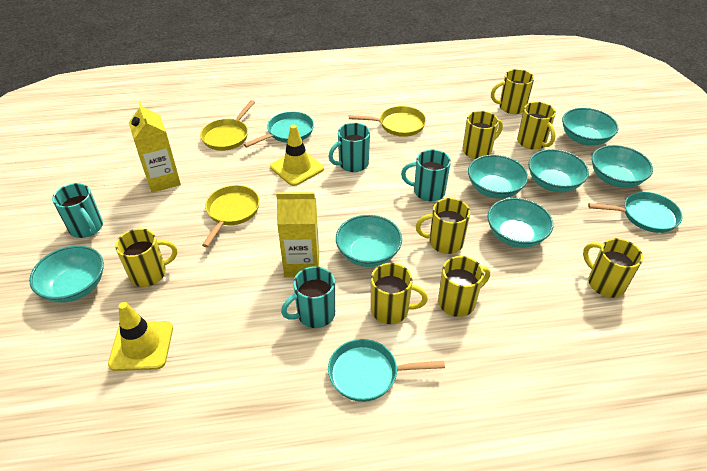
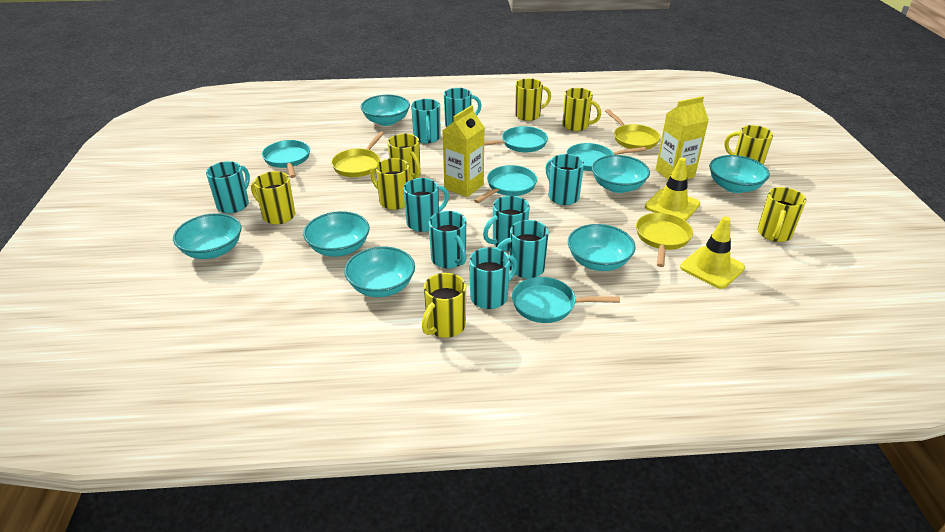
turquoise mug: 4 -> 9
turquoise pan: 3 -> 5

